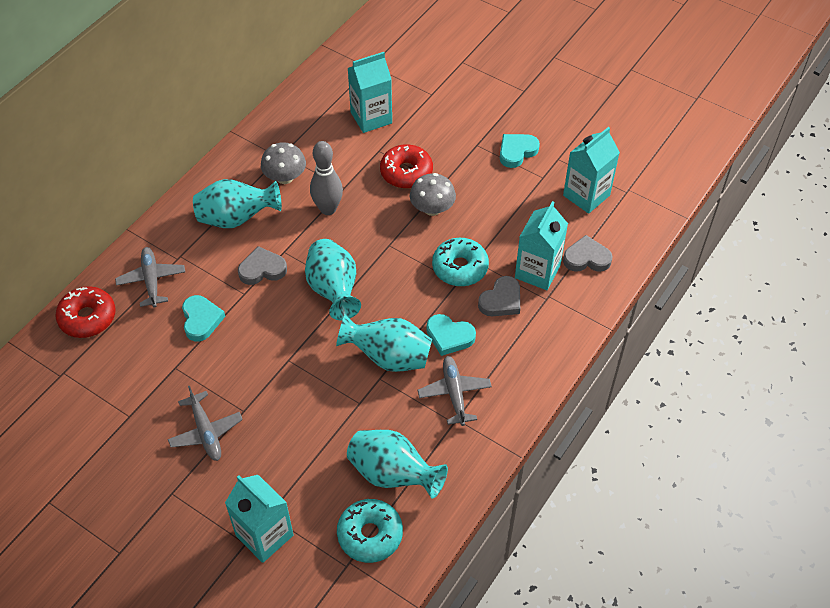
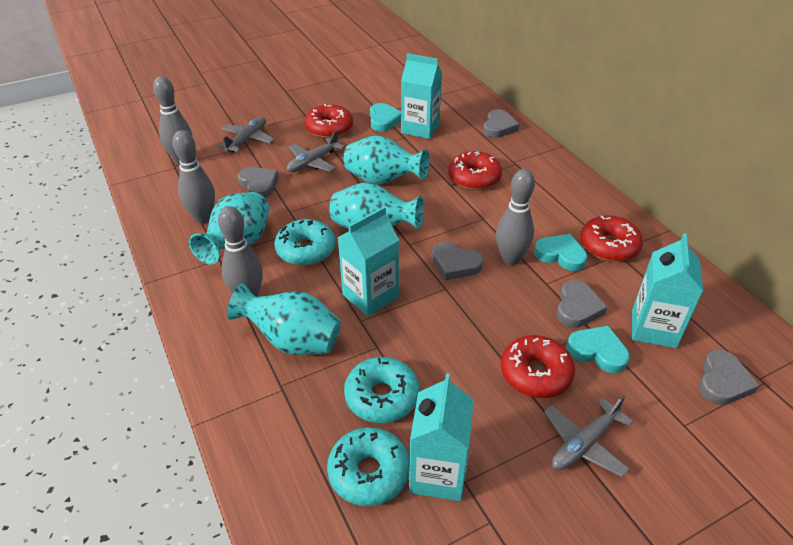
grey bowling pin: 1 -> 4
grey heart: 3 -> 5
grey mushroom: 2 -> 0
red donut: 2 -> 4
turquoise donut: 2 -> 3

